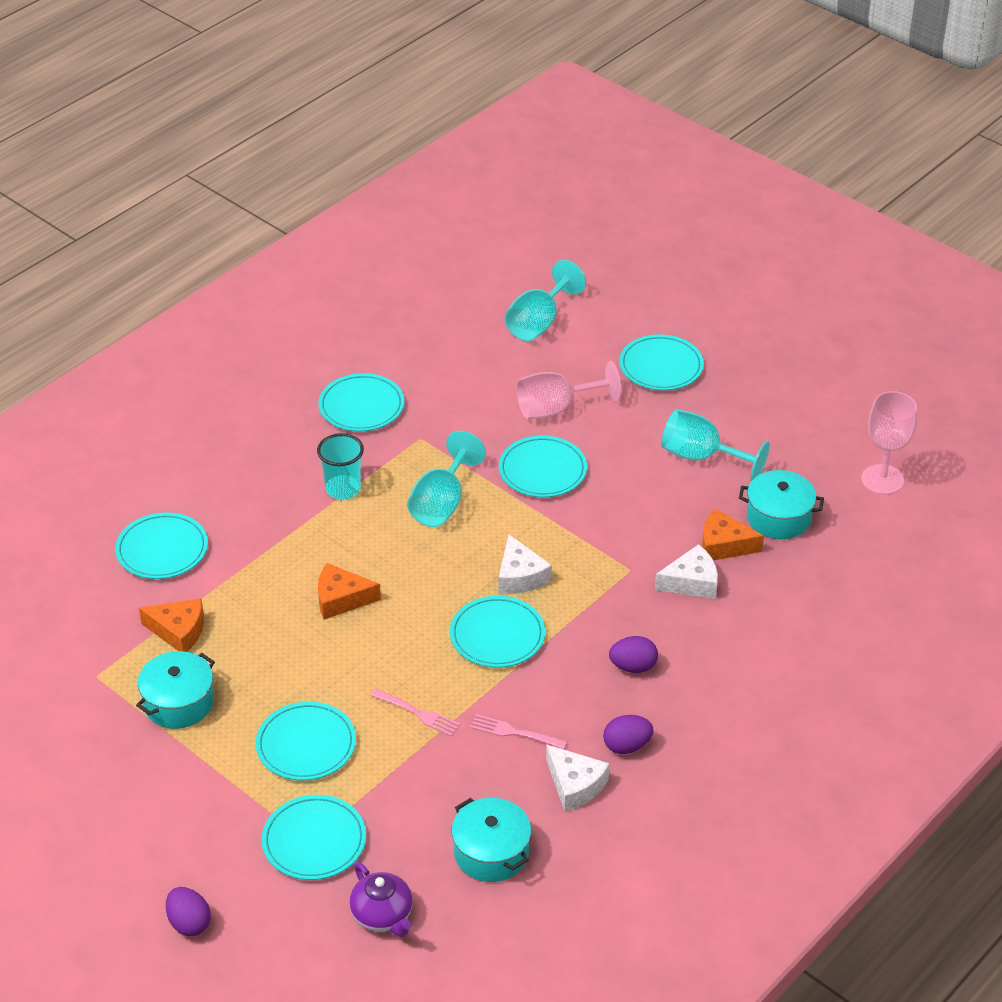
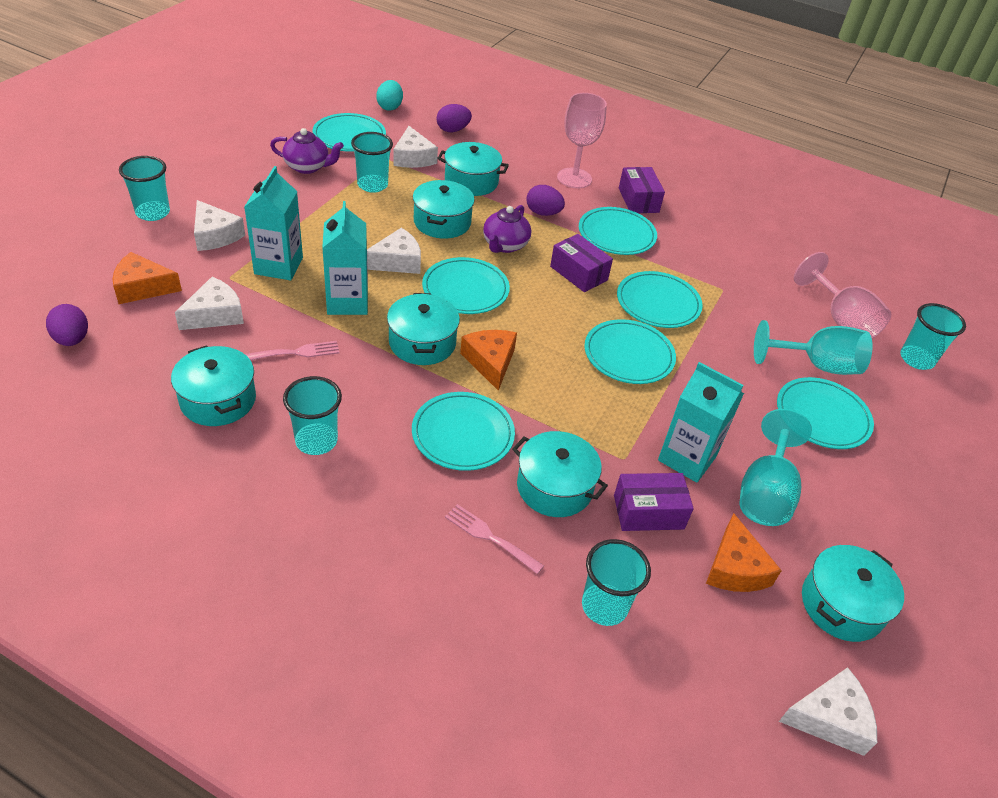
purple box: 0 -> 3
purple teapot: 1 -> 2
turquoise carton: 0 -> 3
turquoise cup: 1 -> 5
turquoise egg: 0 -> 1
turquoise goblet: 3 -> 2
turquoise pot: 3 -> 6
white cheese: 3 -> 5

